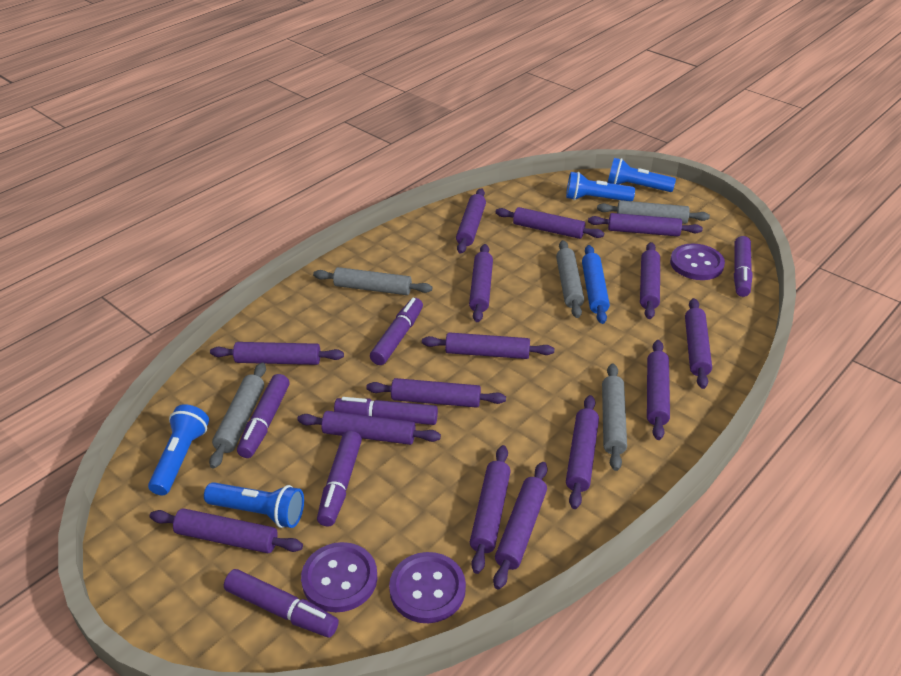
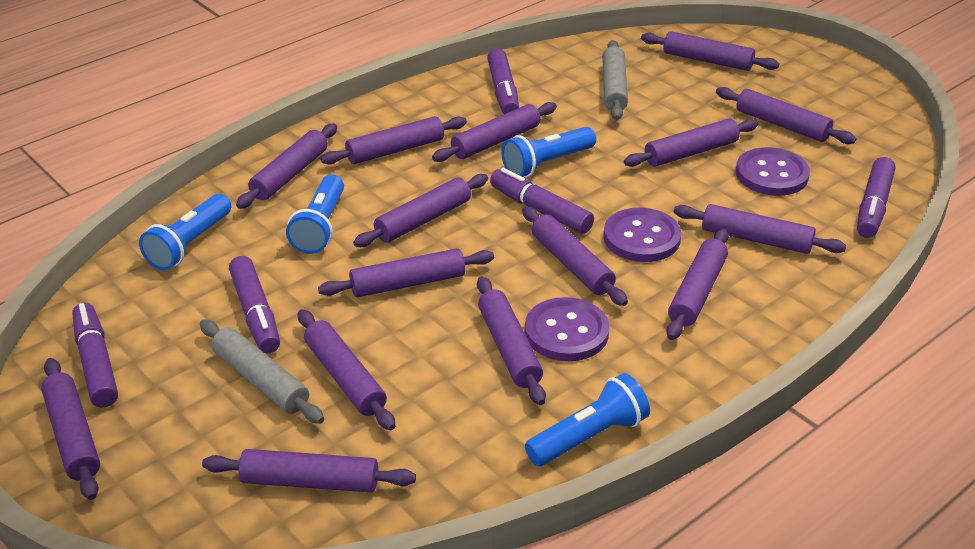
blue rolling pin: 1 -> 0
grey rolling pin: 5 -> 2
purple marker: 6 -> 5

